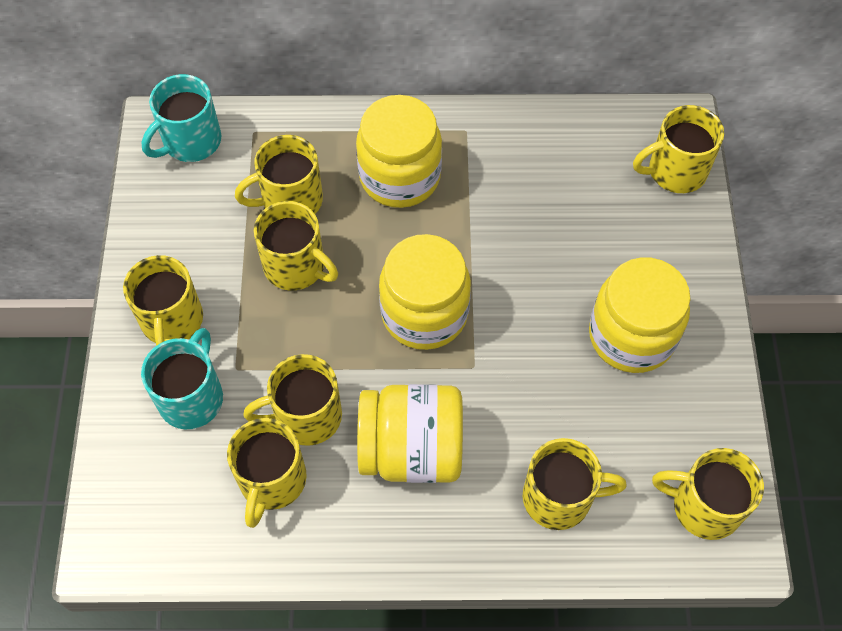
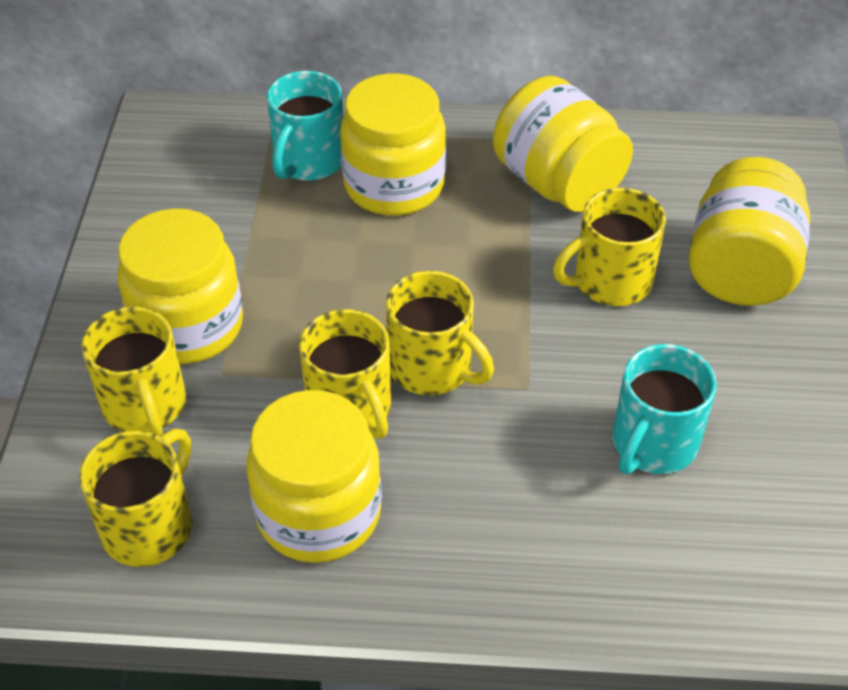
yellow jar: 4 -> 5
yellow mug: 8 -> 5

